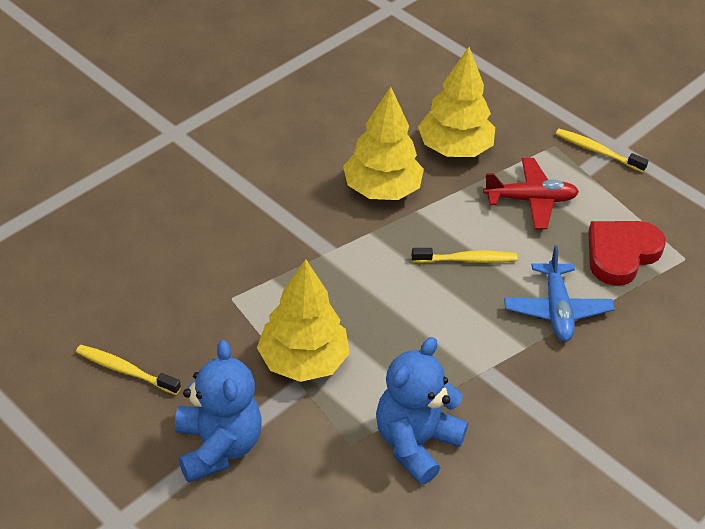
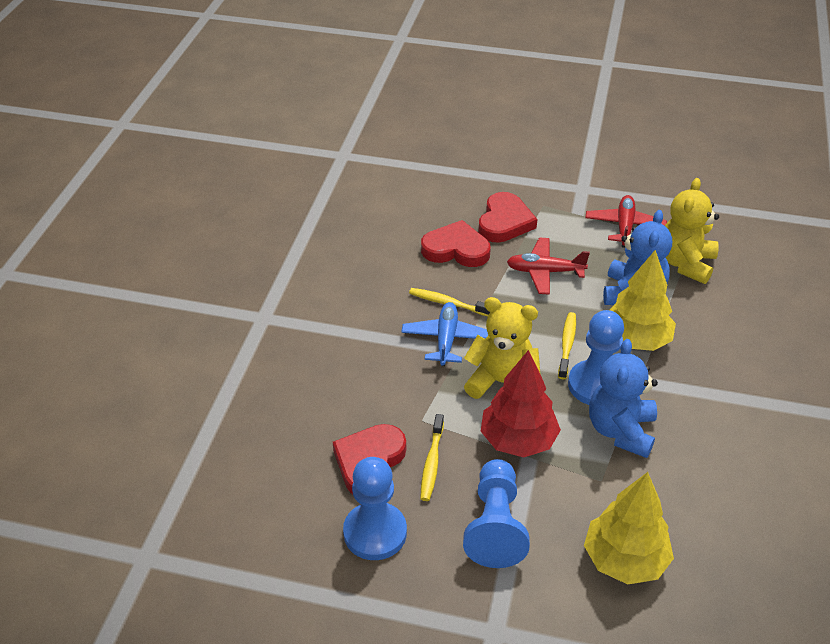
blue pawn: 0 -> 3
red heart: 1 -> 3
red plane: 1 -> 2
red tree: 0 -> 1
yellow teddy bear: 0 -> 2
yellow tree: 3 -> 2

